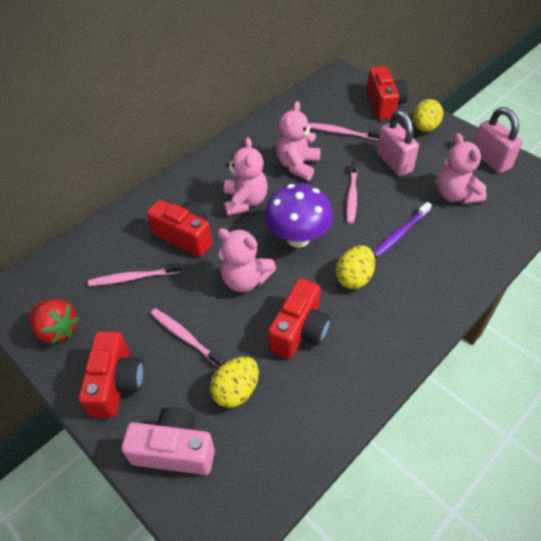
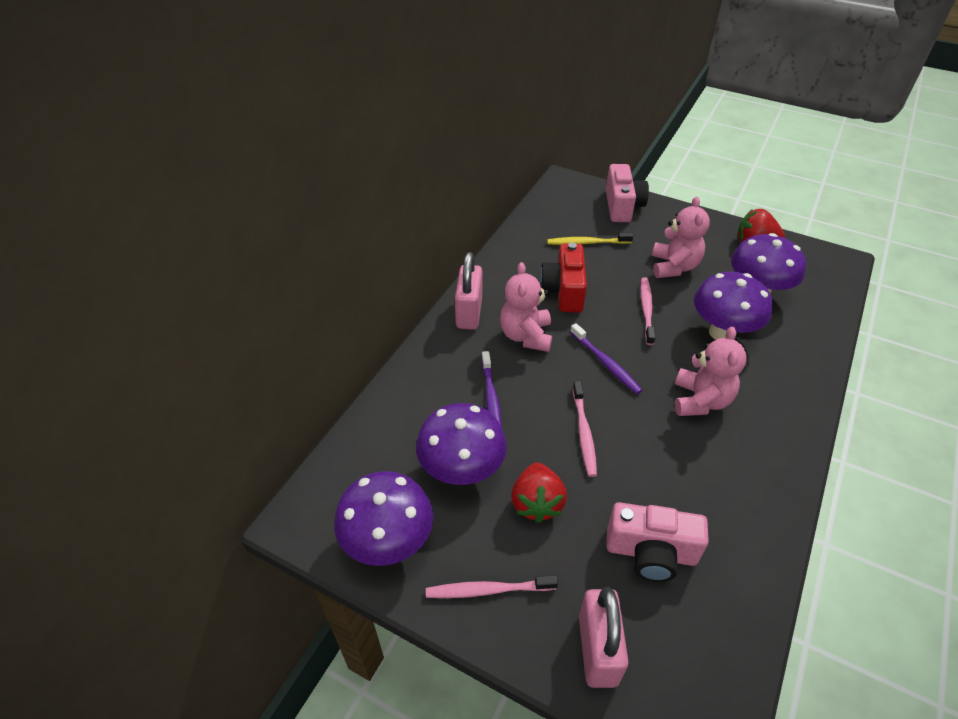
pink camera: 1 -> 2
pink teddy bear: 4 -> 3
pink toothbrush: 4 -> 3
purple mushroom: 1 -> 4
purple toothbrush: 1 -> 2
red camera: 4 -> 1
red strawberry: 1 -> 2
yellow egg: 3 -> 0
yellow toothbrush: 0 -> 1

